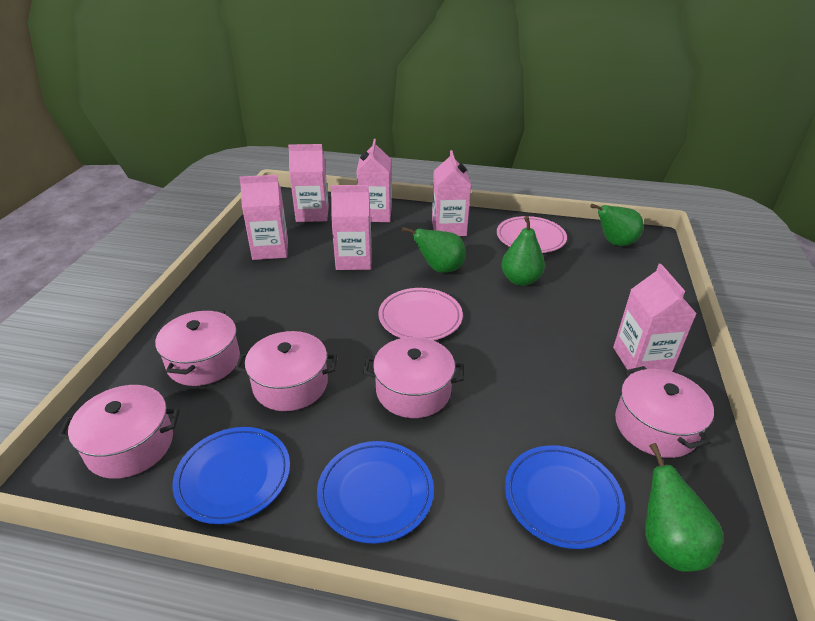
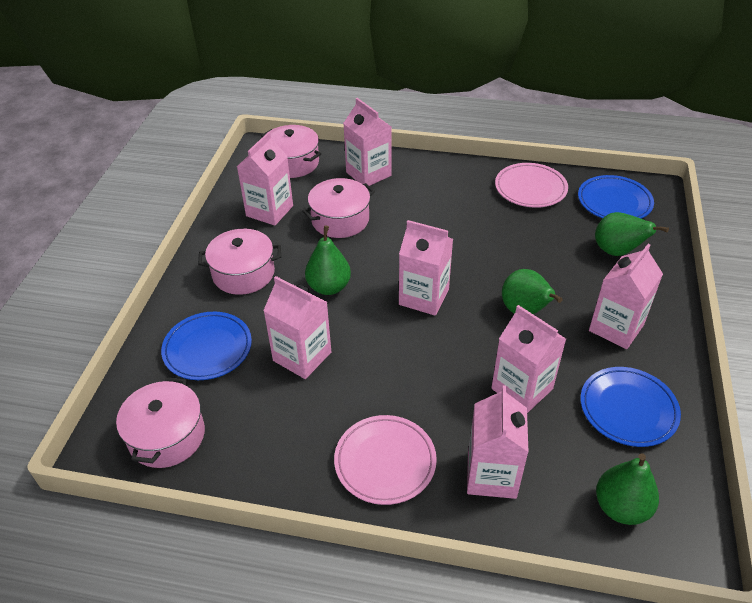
pink carton: 6 -> 7
pink pot: 5 -> 4

